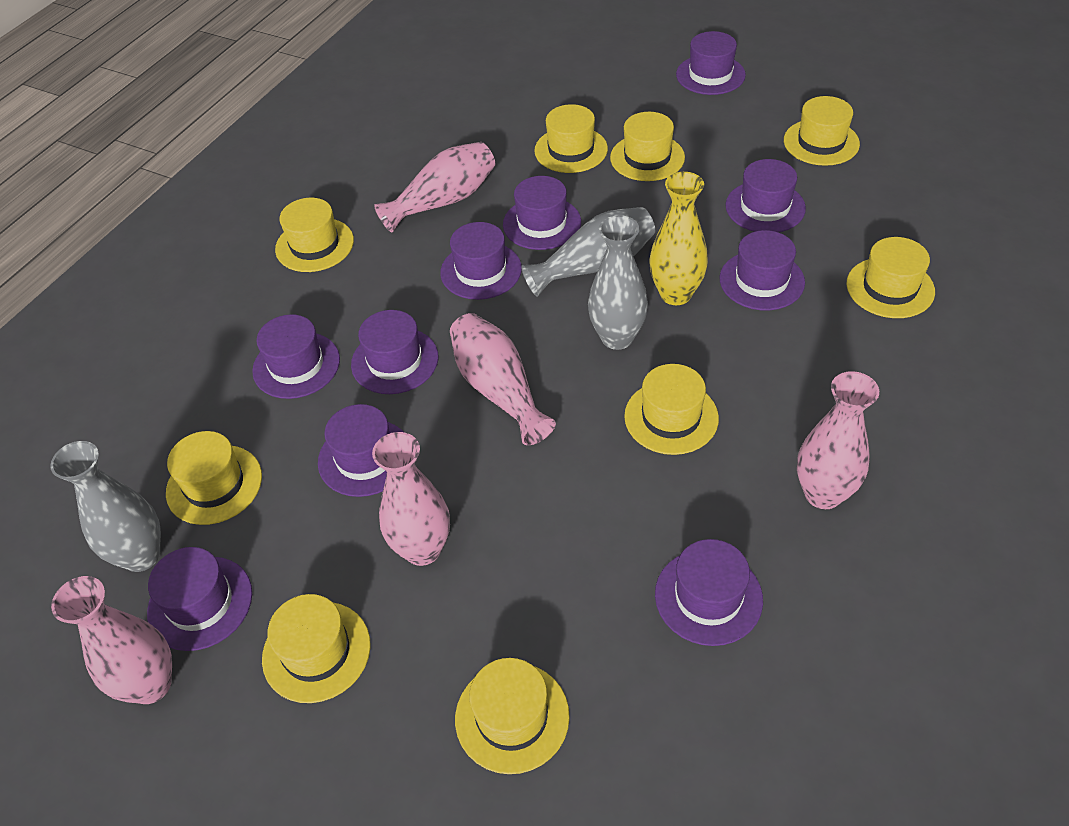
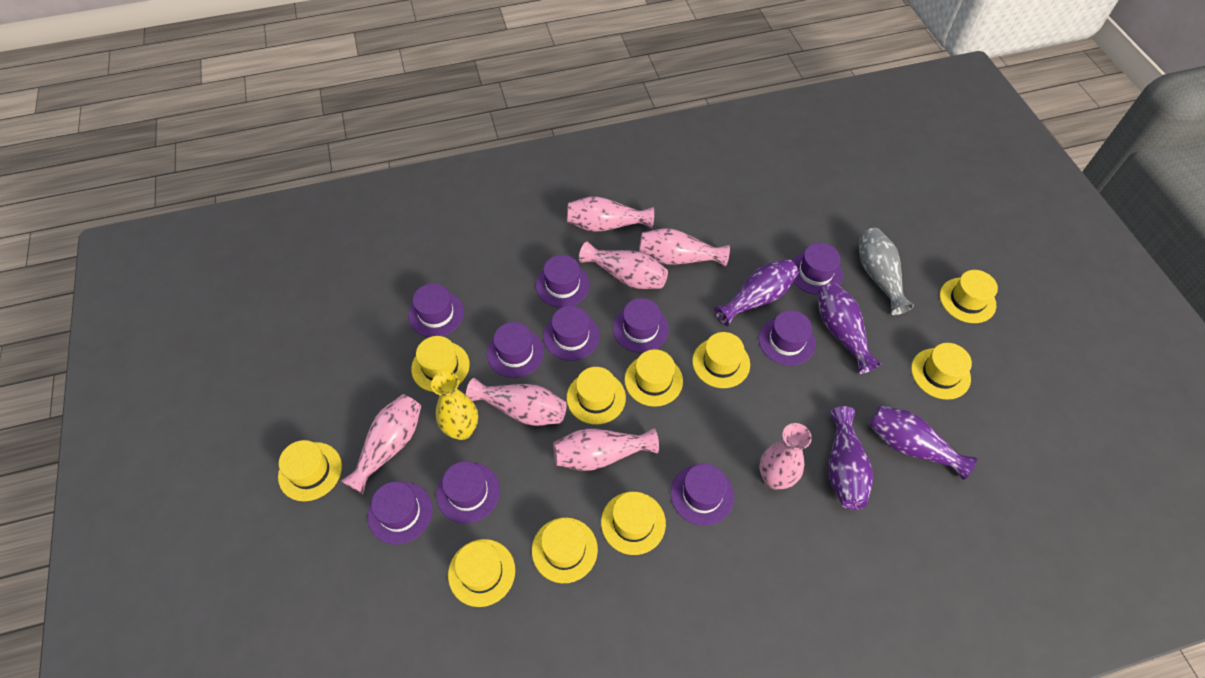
grey vase: 3 -> 1
pink vase: 5 -> 7
purple vase: 0 -> 4
yellow hat: 9 -> 10

